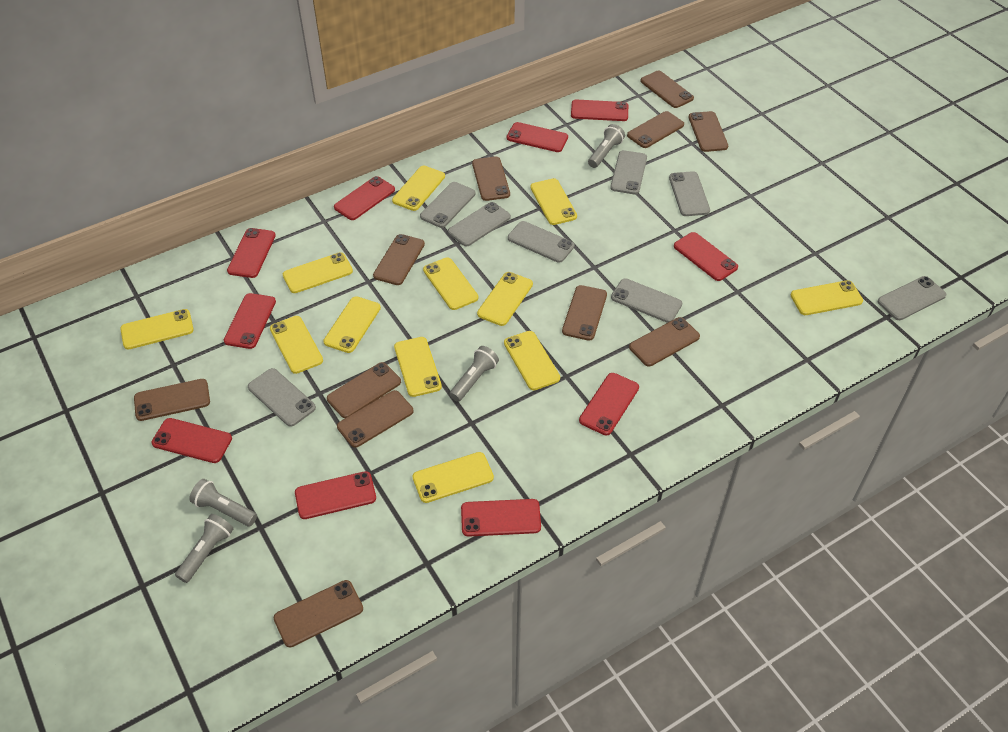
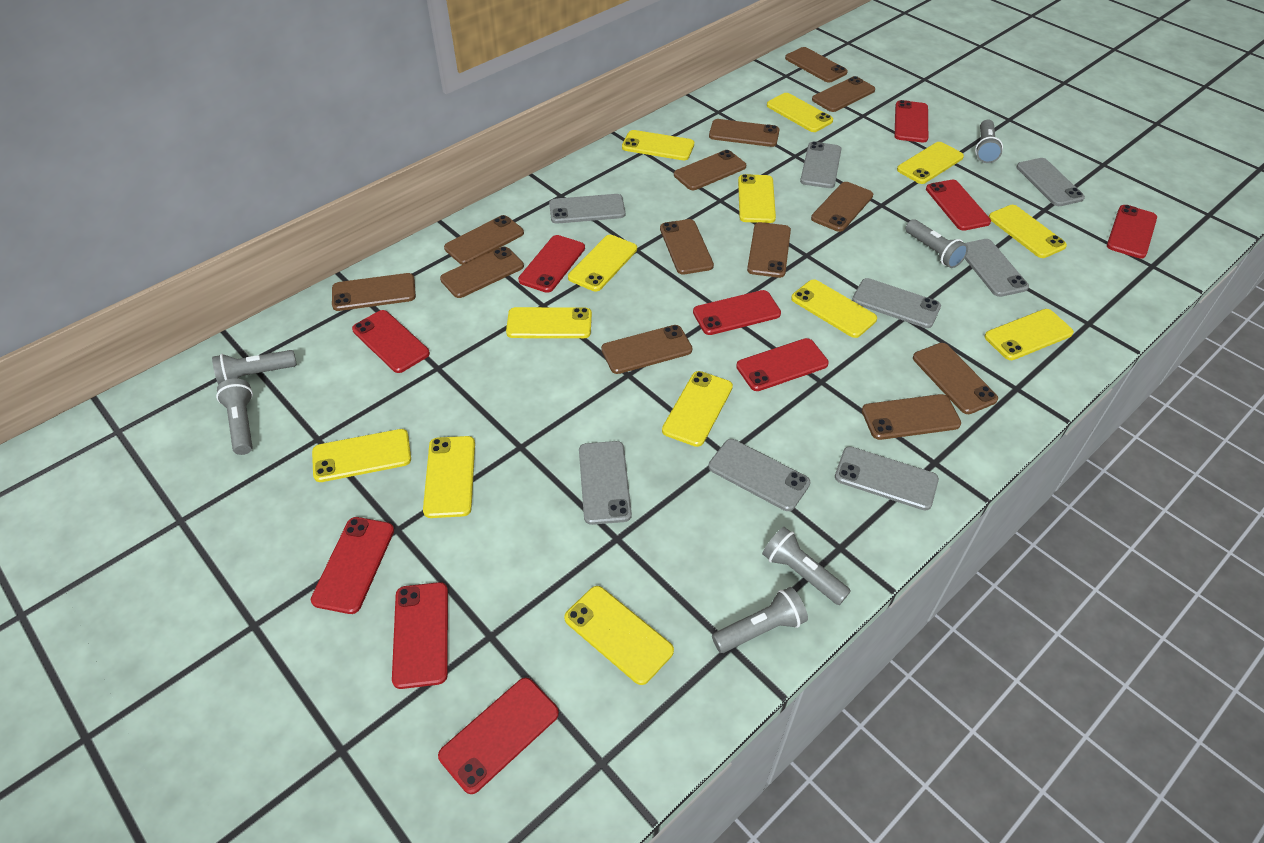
brown phone: 11 -> 13
grey flashlight: 4 -> 6
yellow phone: 12 -> 13

